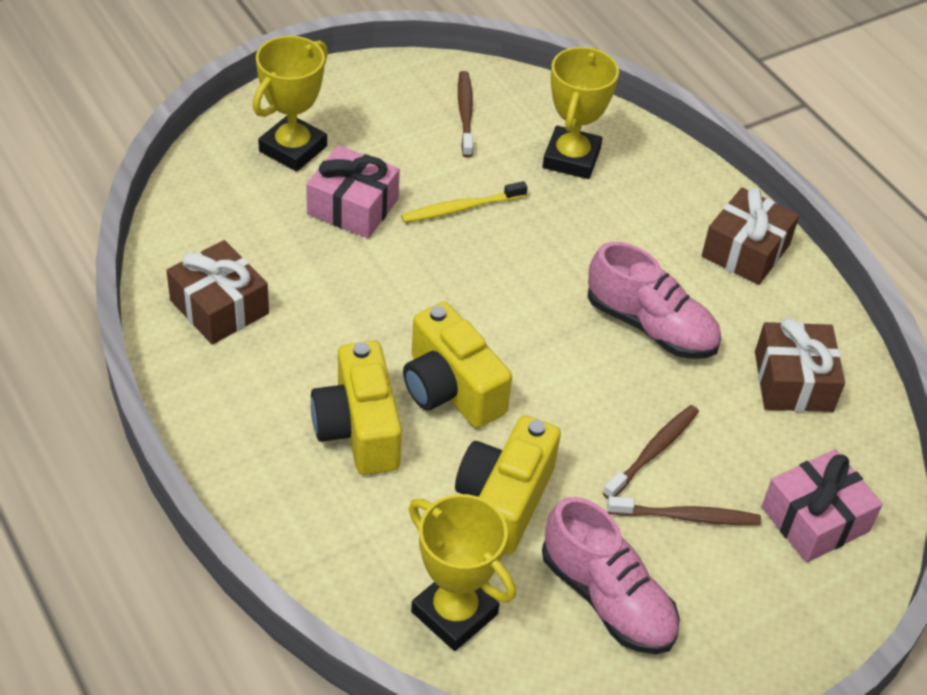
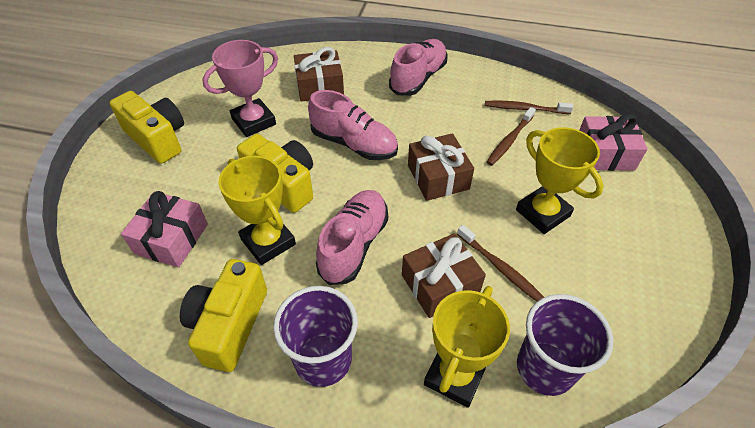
pink shoe: 2 -> 3
pink trophy: 0 -> 1
purple cup: 0 -> 2
yellow toothbrush: 1 -> 0

